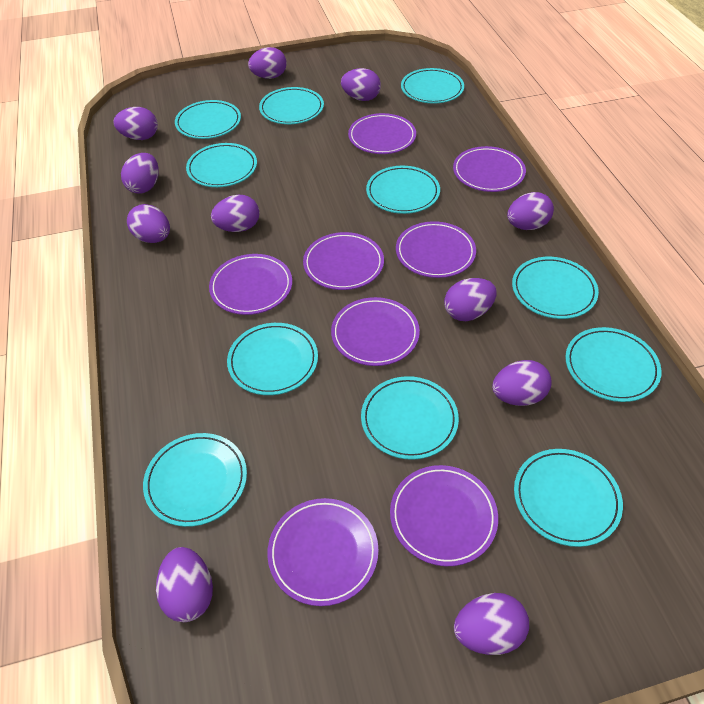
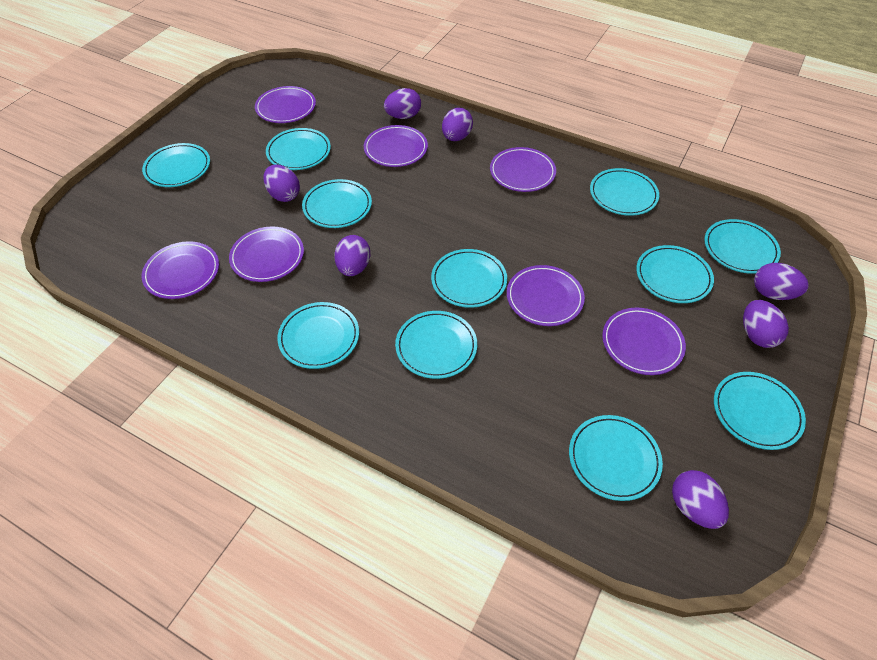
purple egg: 11 -> 7
purple plate: 8 -> 7

